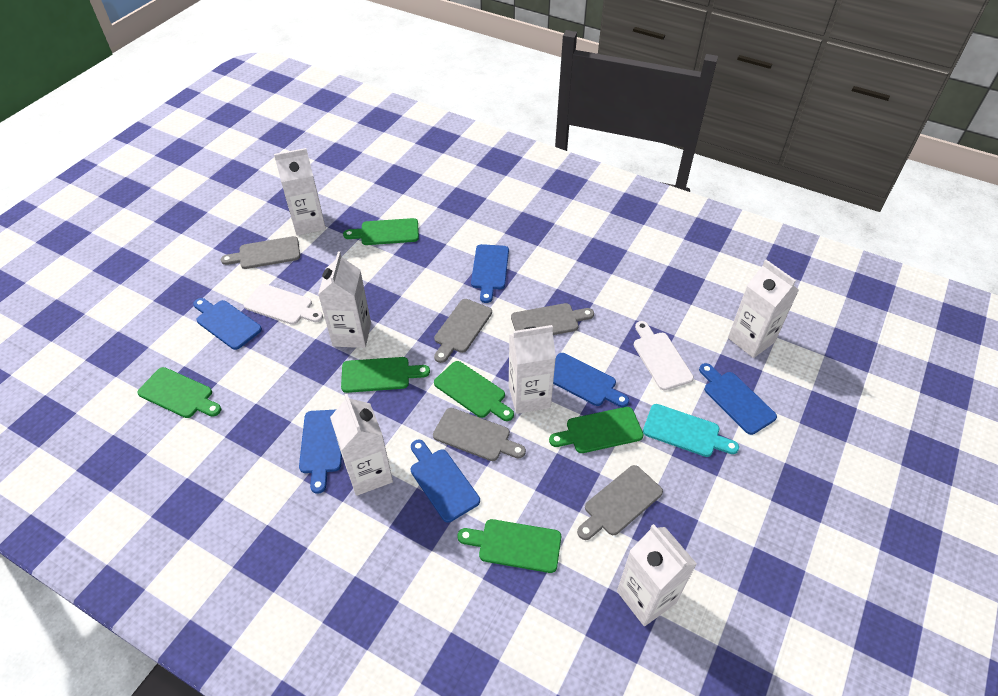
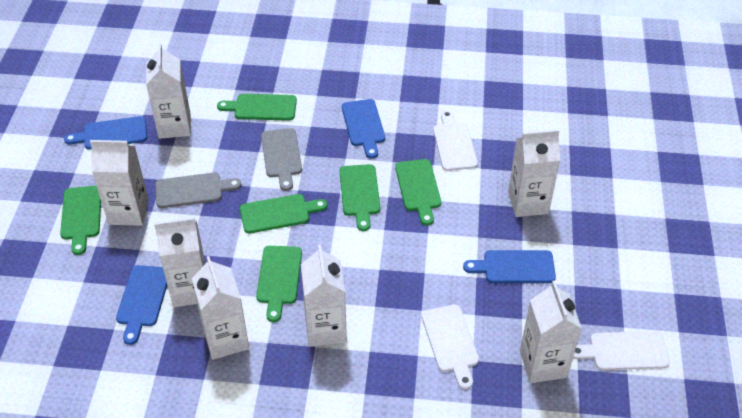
blue cutting board: 6 -> 4
grey cutting board: 5 -> 2
turquoise cutting board: 1 -> 0
white carton: 6 -> 7
white cutting board: 2 -> 3

